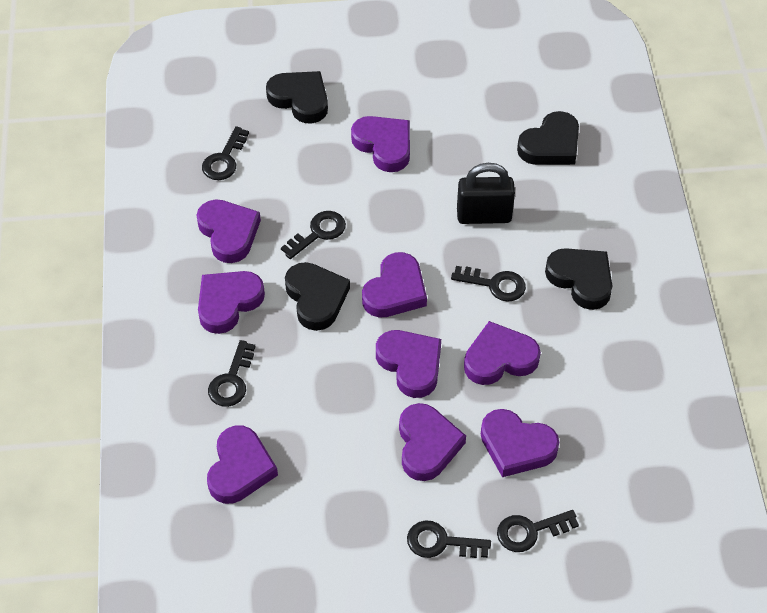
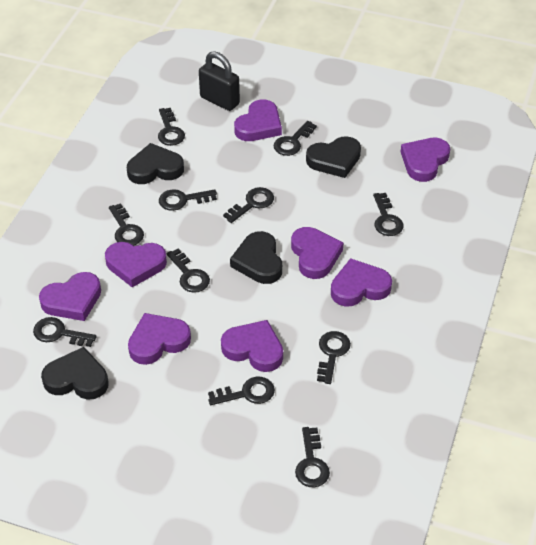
black key: 6 -> 11
purple heart: 9 -> 8

